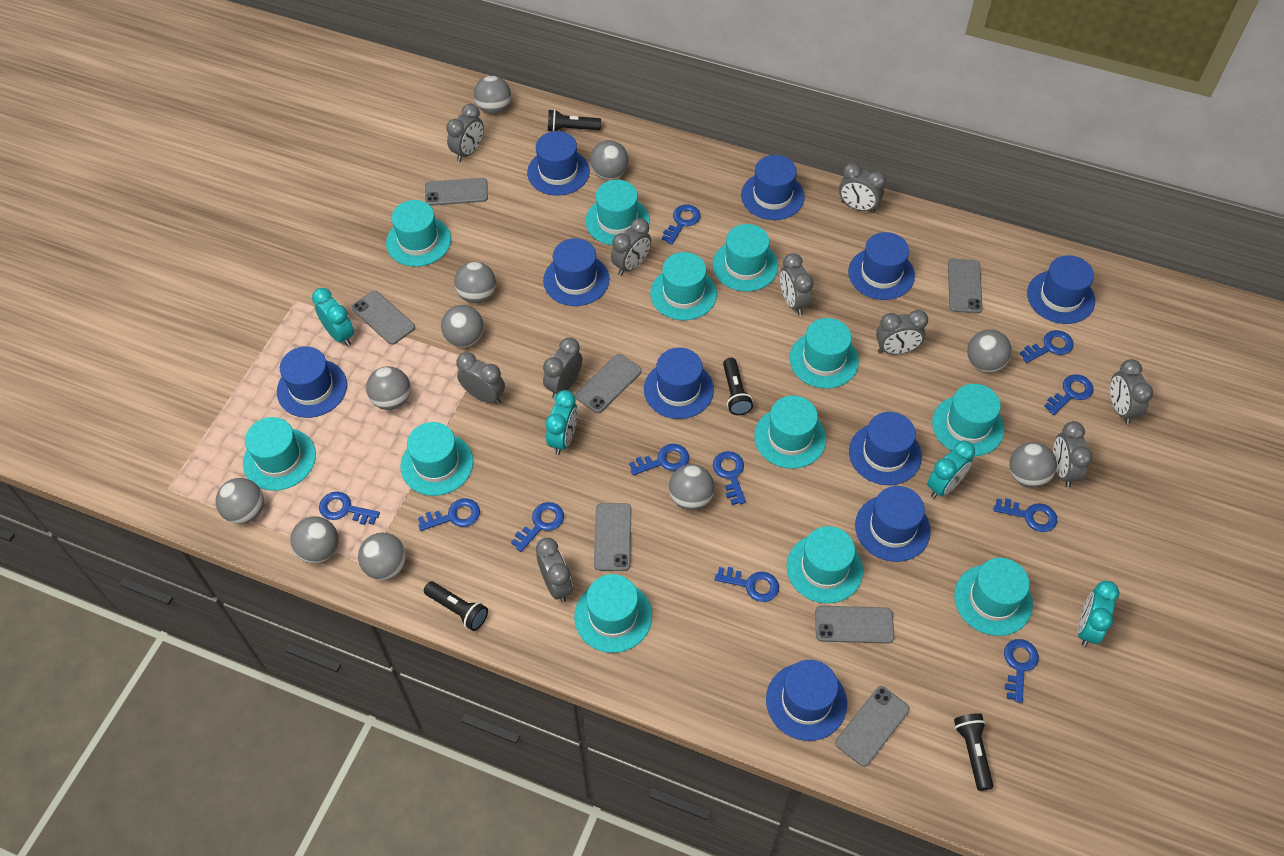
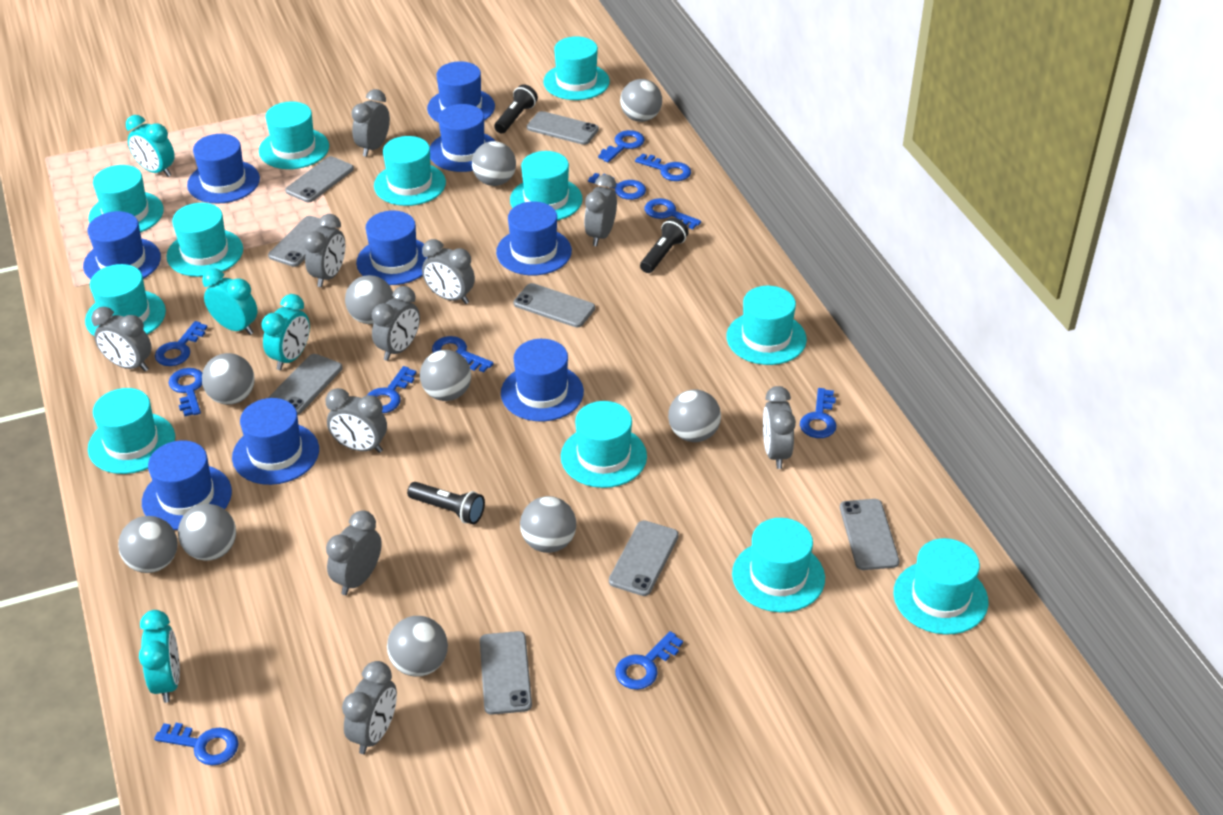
black flashlight: 4 -> 3
blue hat: 10 -> 9
grey ball: 11 -> 10
grey phone: 7 -> 8

